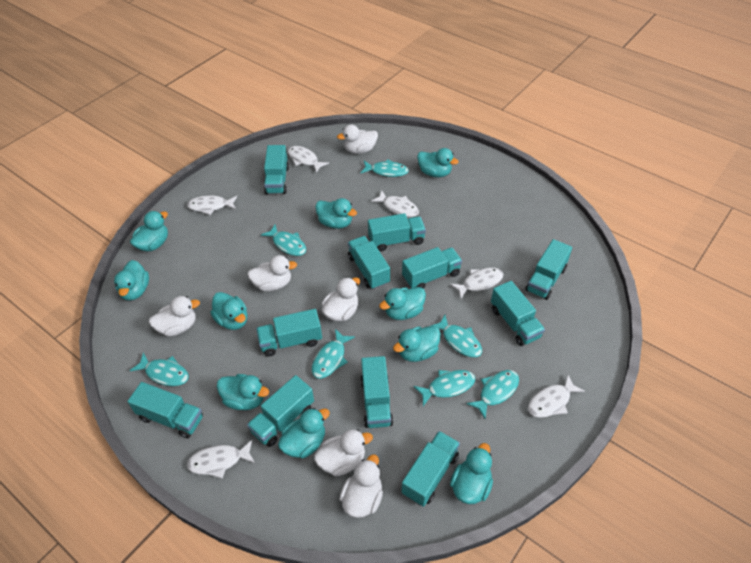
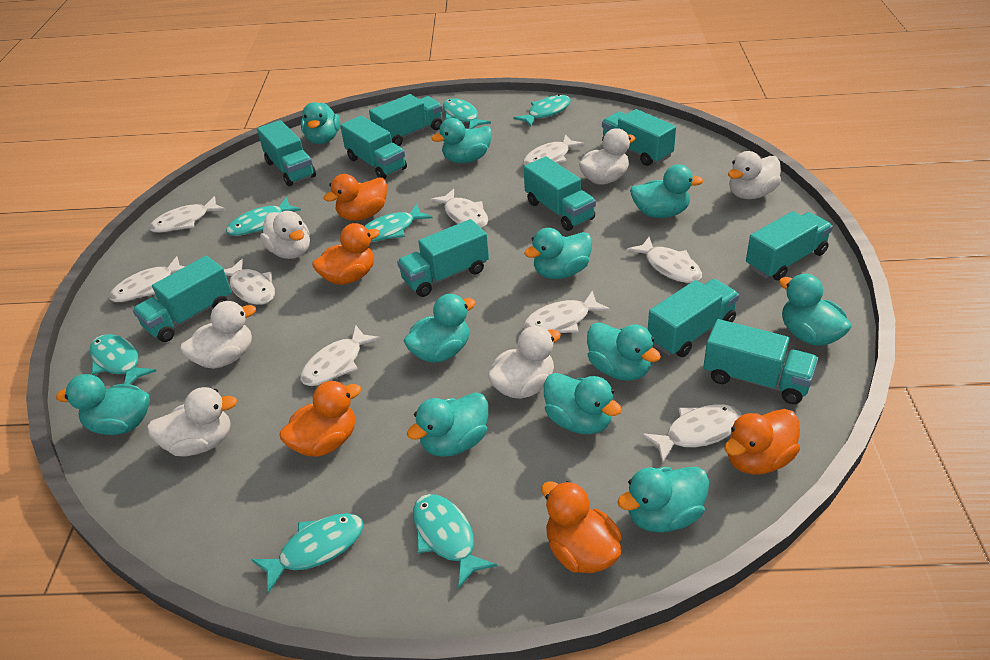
orange duck: 0 -> 5
turquoise duck: 10 -> 11
turquoise truck: 11 -> 10
white fish: 6 -> 9

